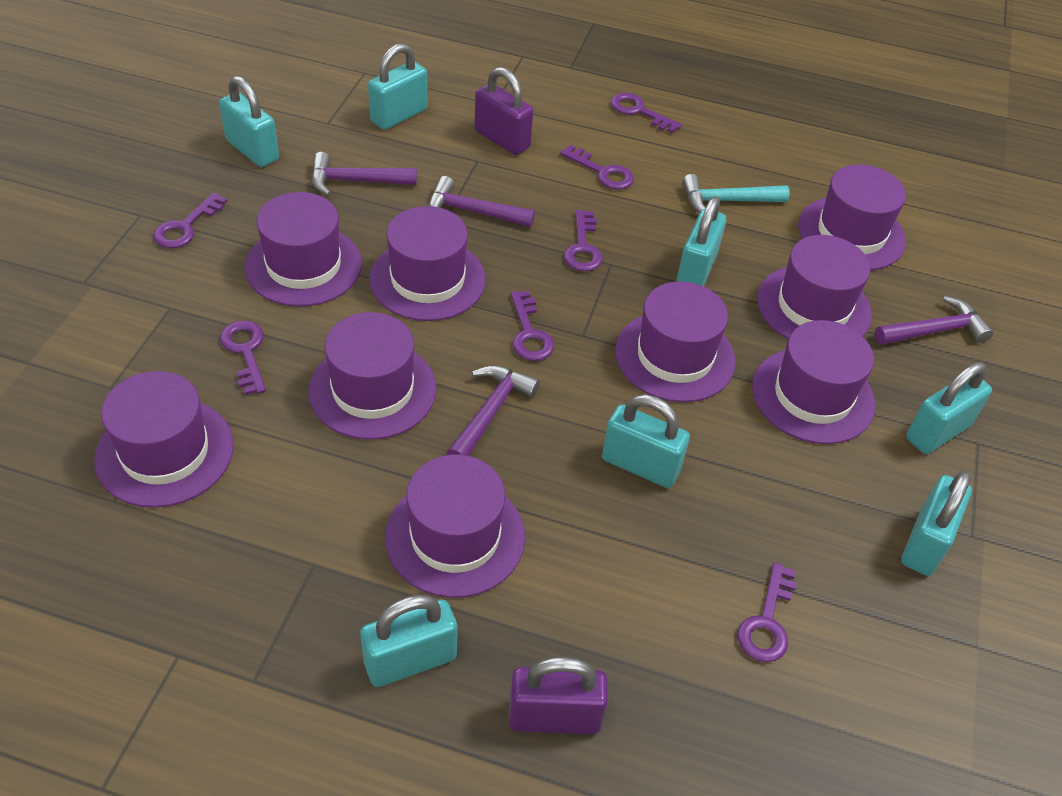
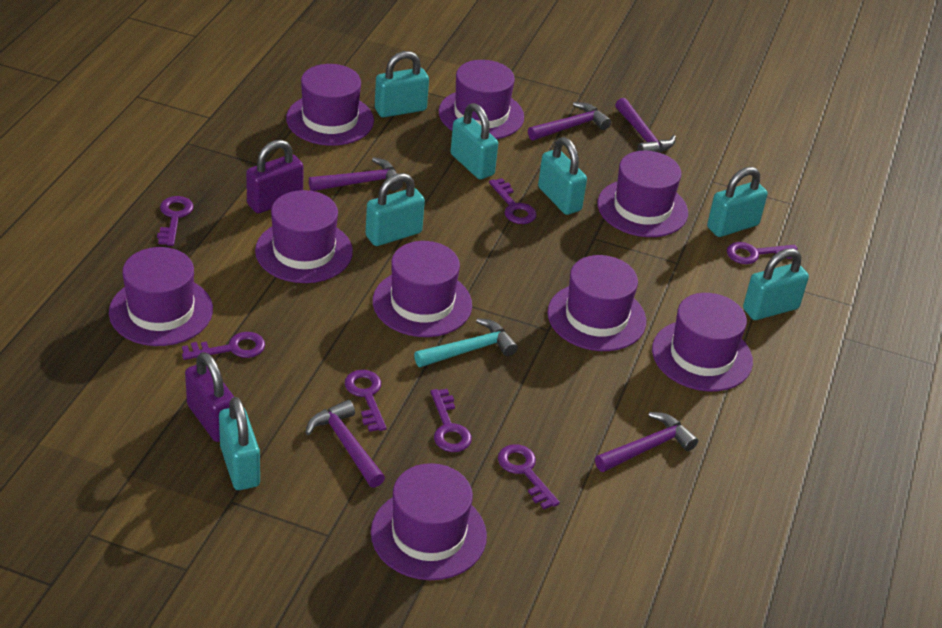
purple hammer: 4 -> 5

